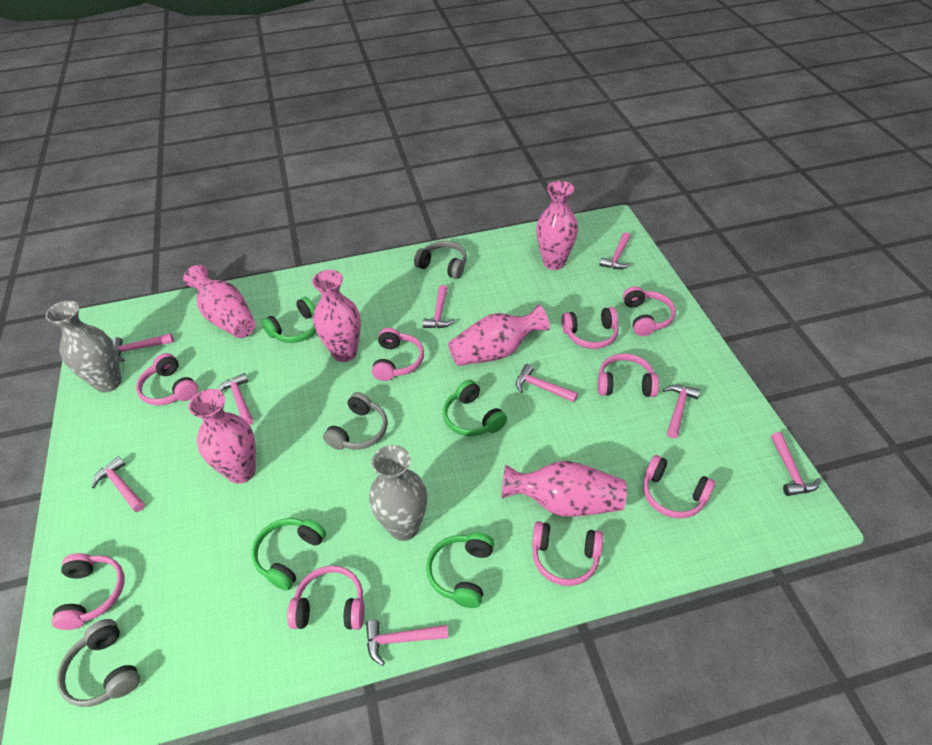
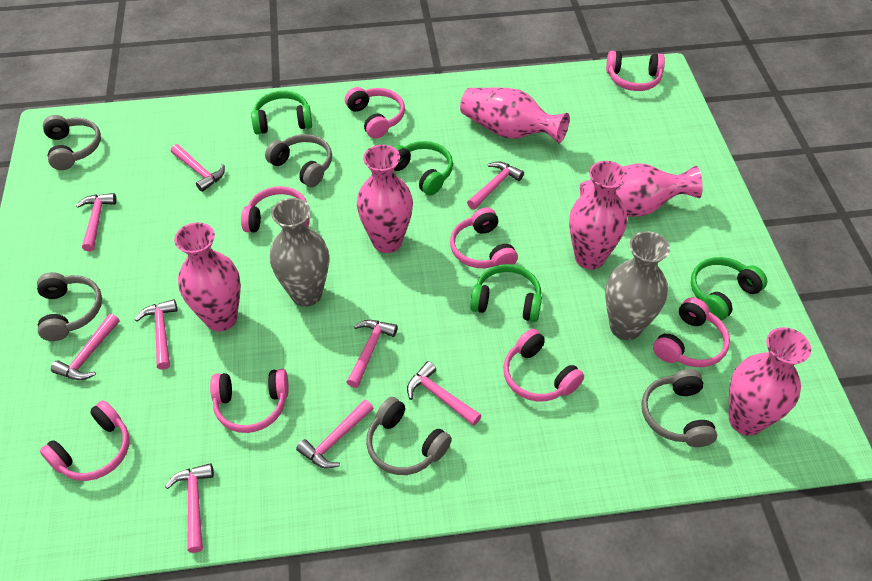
grey headphones: 3 -> 5
pink headphones: 9 -> 8

